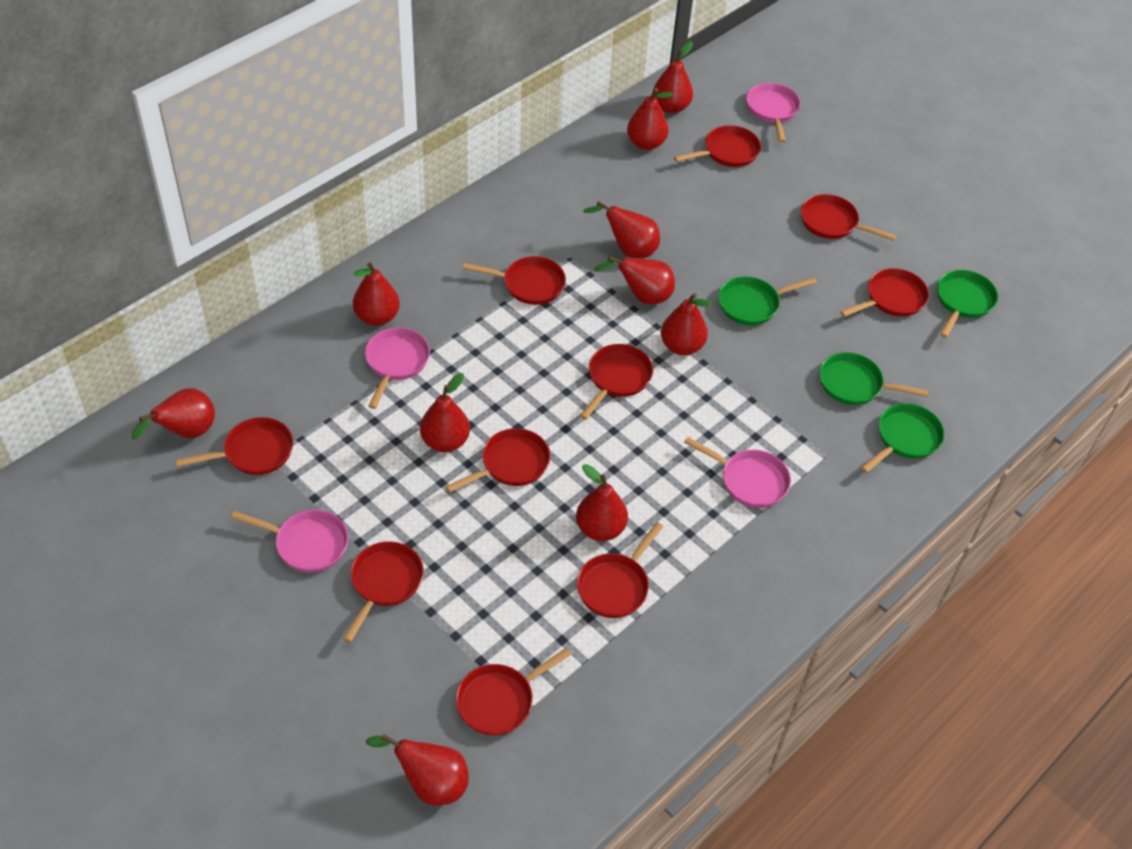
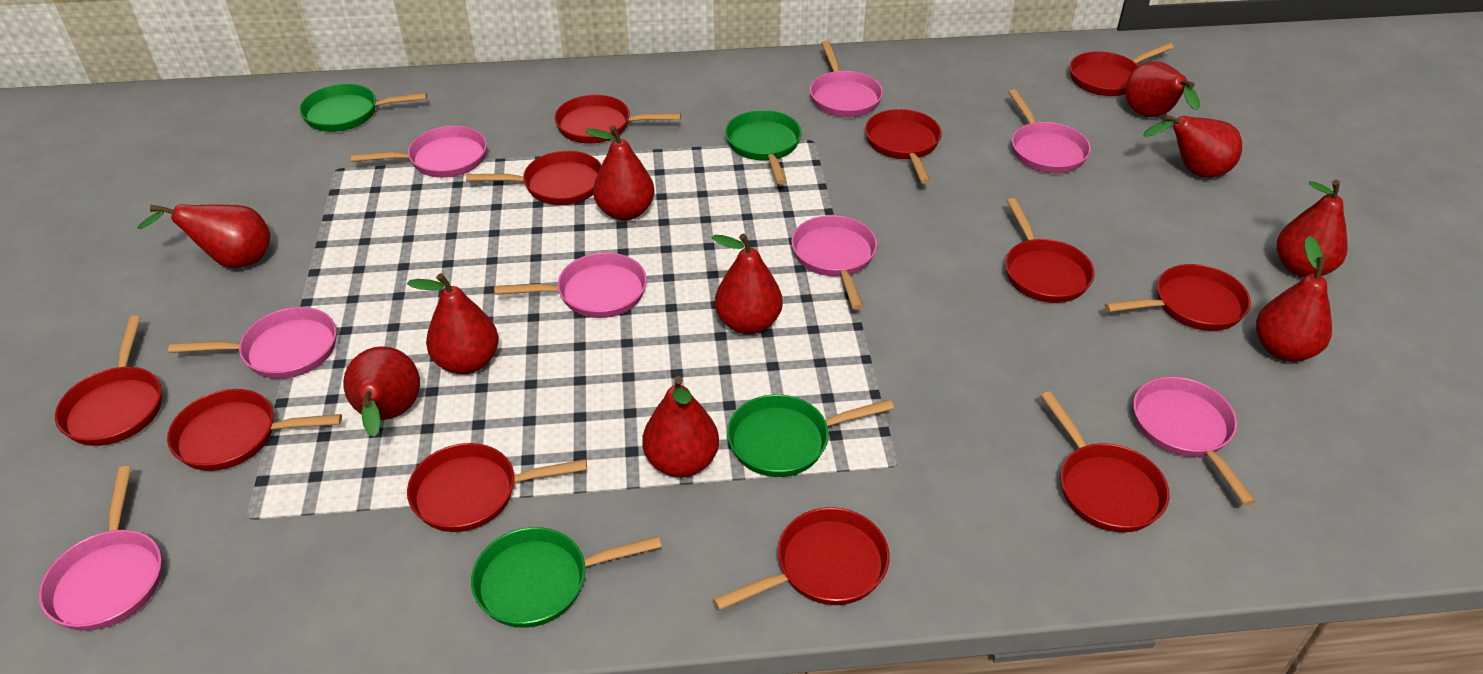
pink pan: 4 -> 8
red pan: 10 -> 11

